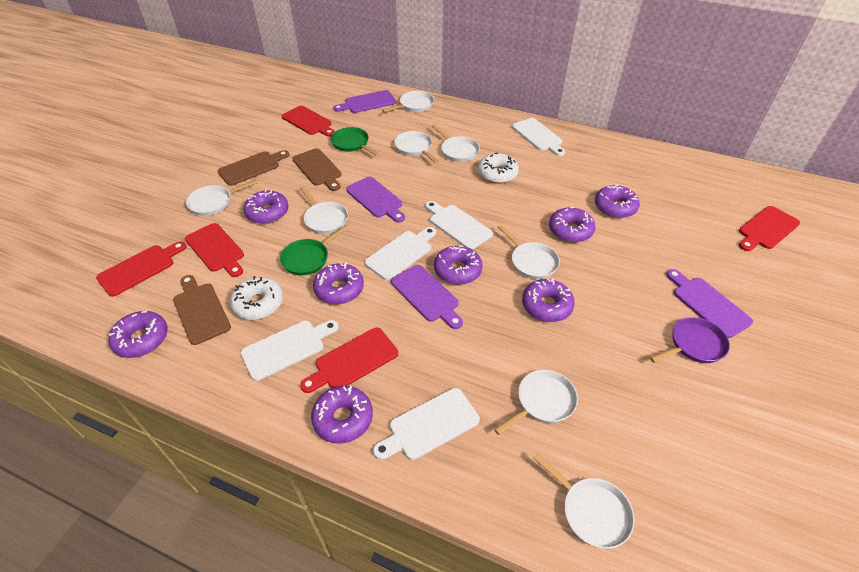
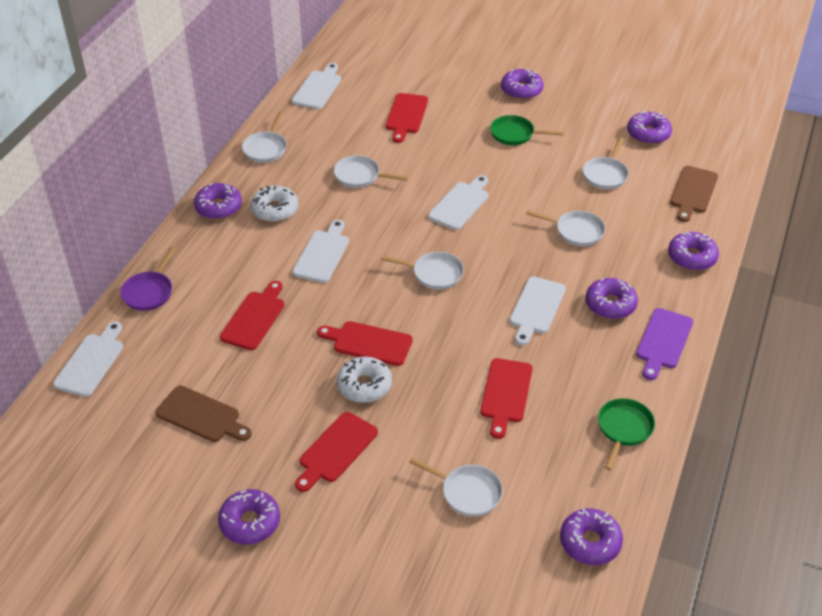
brown cutting board: 3 -> 2
purple cutting board: 4 -> 1
purple donut: 8 -> 7
white pan: 8 -> 6

